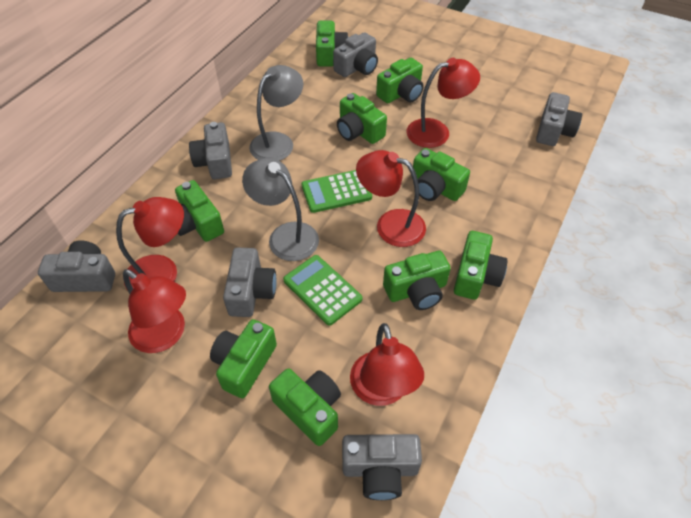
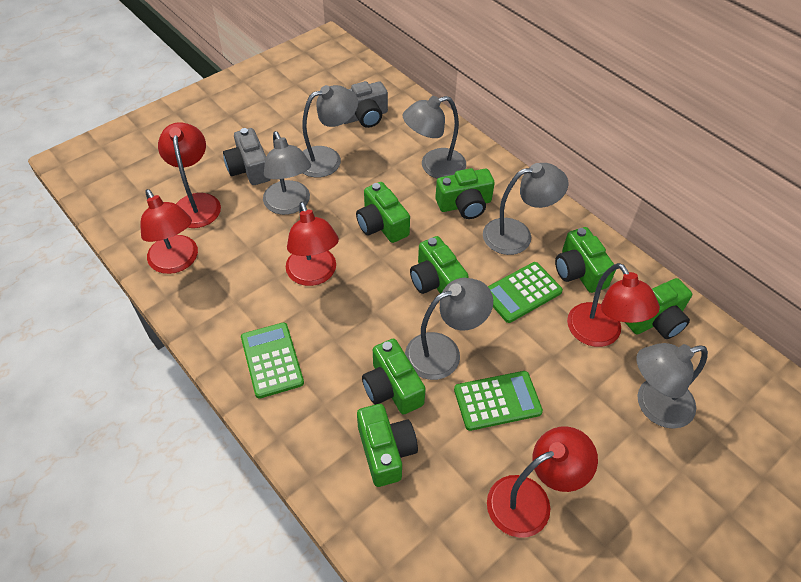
green calculator: 2 -> 3
green camera: 9 -> 7
grey camera: 6 -> 2
grey lamp: 2 -> 6

